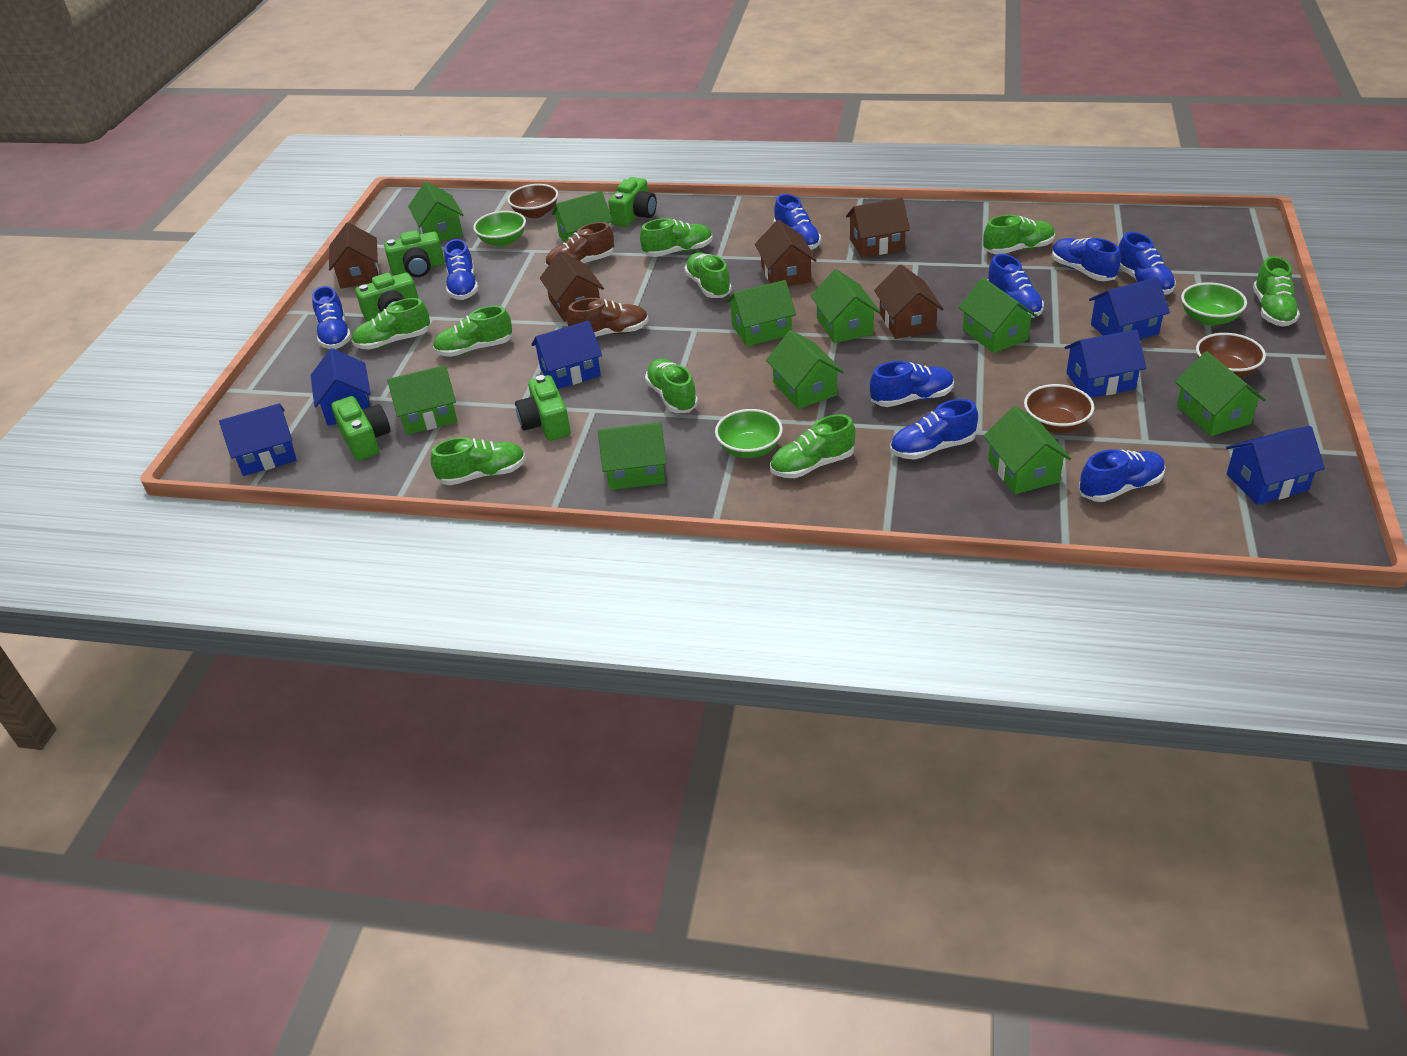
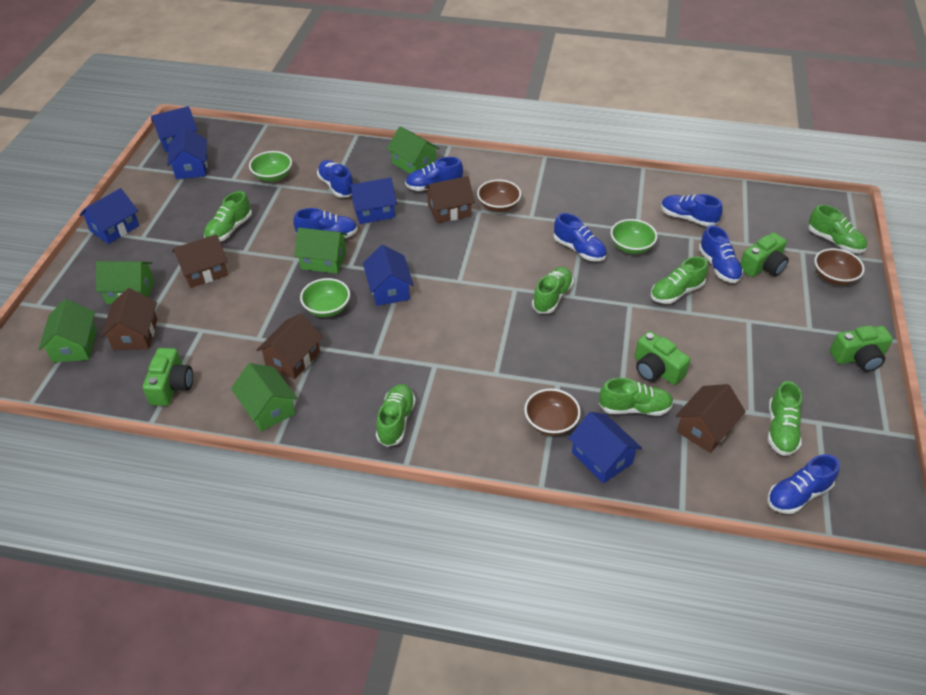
blue shoe: 9 -> 7
brown shoe: 2 -> 0
green camera: 5 -> 4
green house: 10 -> 5
green shoe: 9 -> 7

